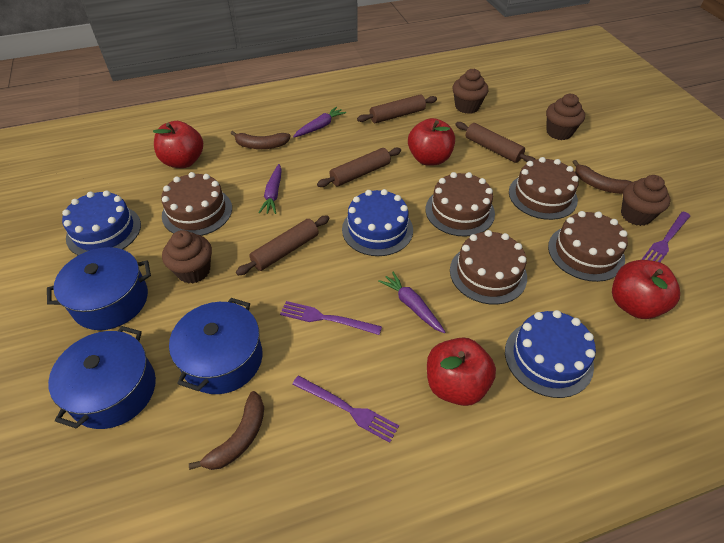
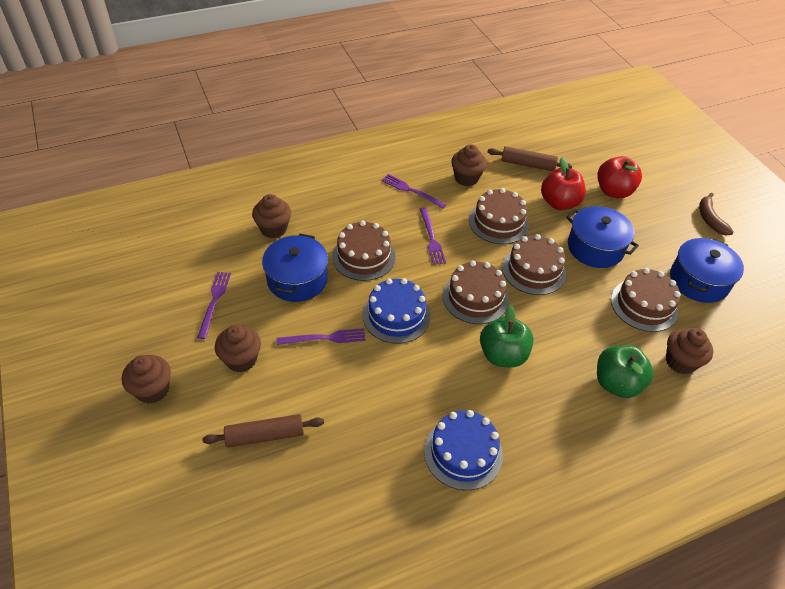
blue cake: 3 -> 2
brown banana: 3 -> 1
brown cupcake: 4 -> 5
brown rolling pin: 4 -> 2
green apple: 0 -> 2
purple carrot: 3 -> 0
purple fork: 3 -> 4
red apple: 4 -> 2

